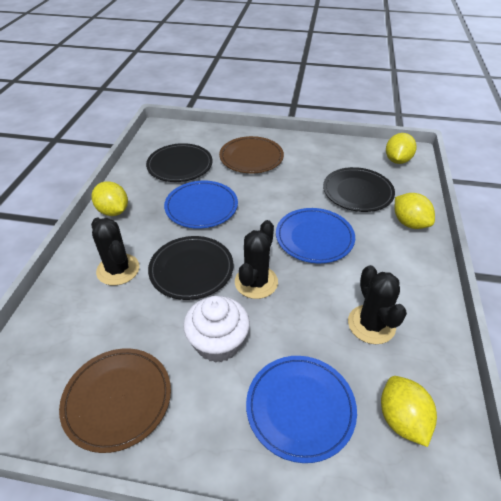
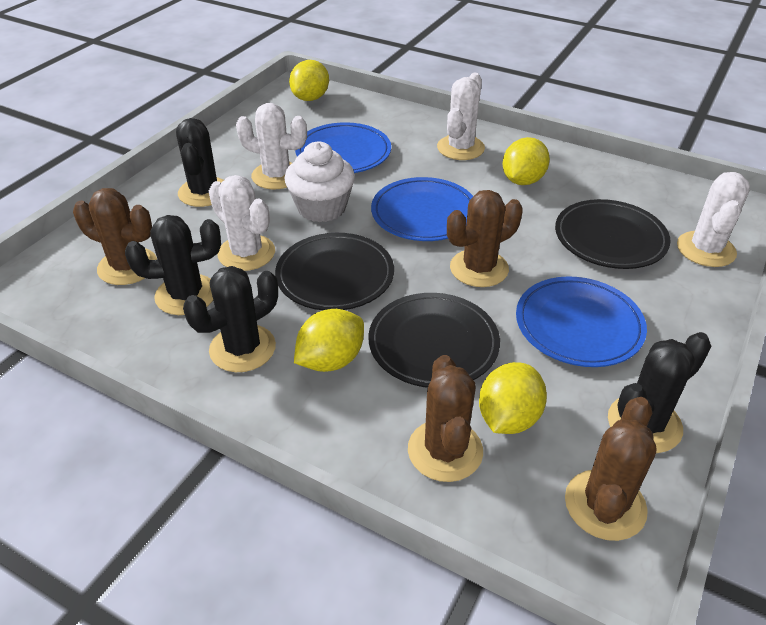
black cactus: 3 -> 4
brown cactus: 0 -> 4
brown plate: 2 -> 0
white cactus: 0 -> 4

